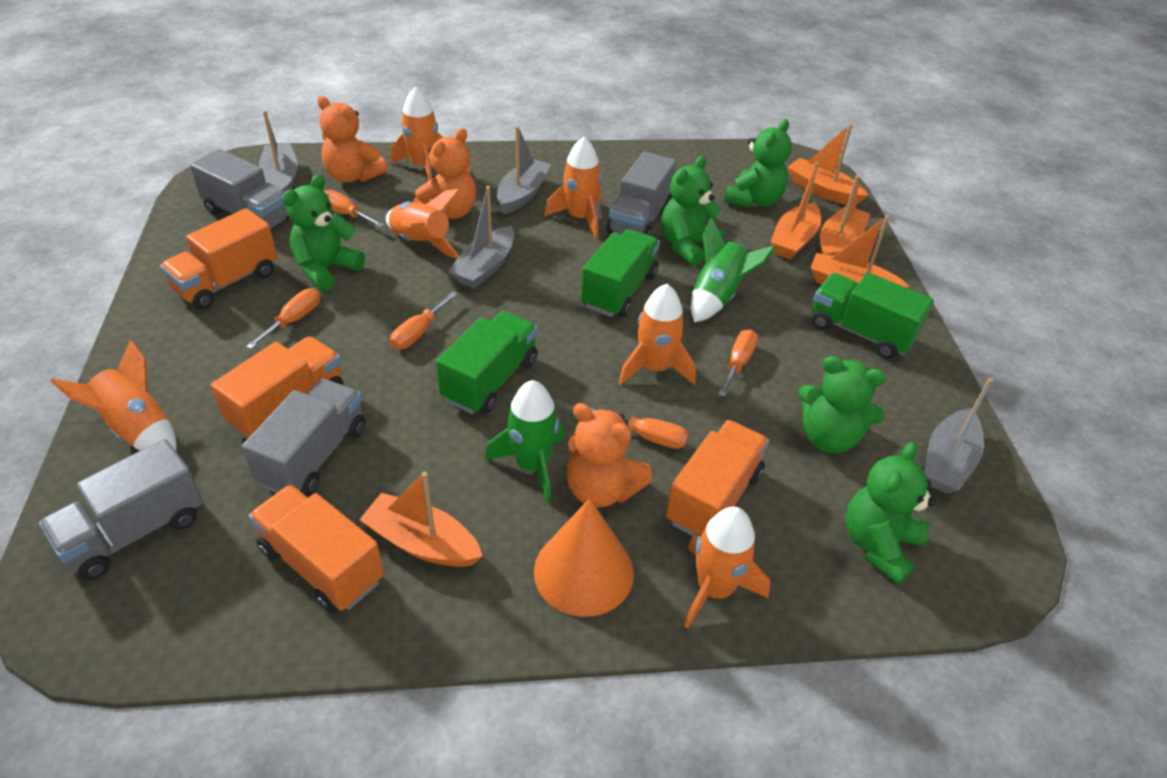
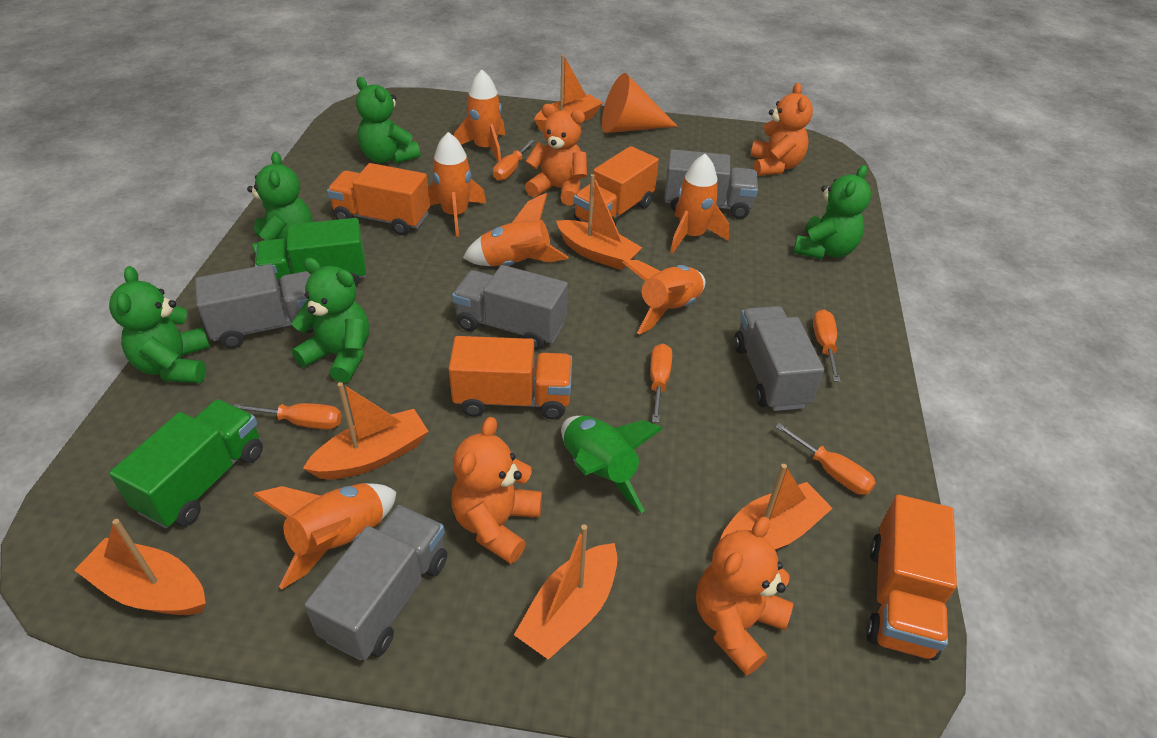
green rocket: 2 -> 1
green truck: 3 -> 2
grey boat: 4 -> 0
grey truck: 4 -> 5
orange boat: 5 -> 6
orange teddy bear: 3 -> 4

